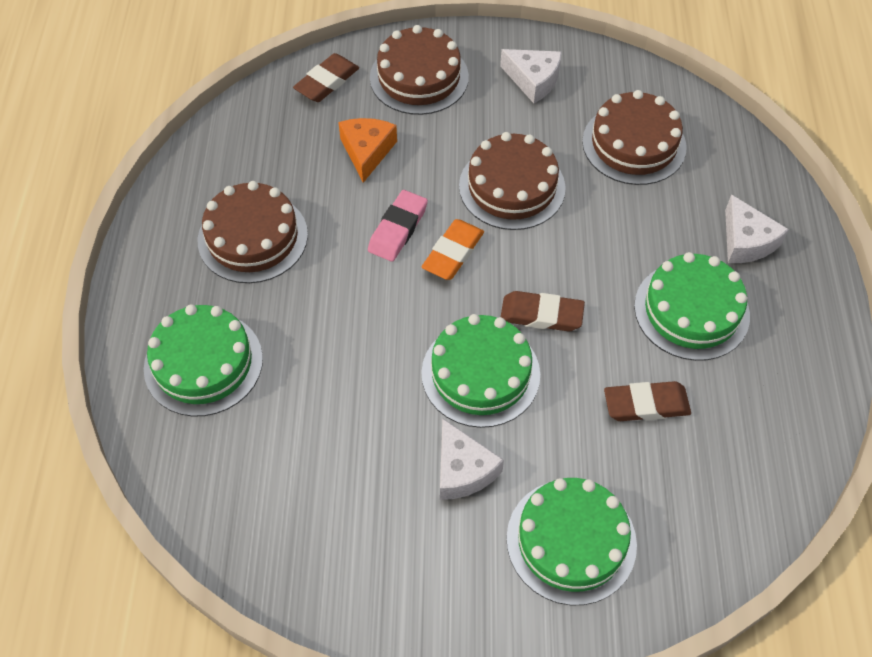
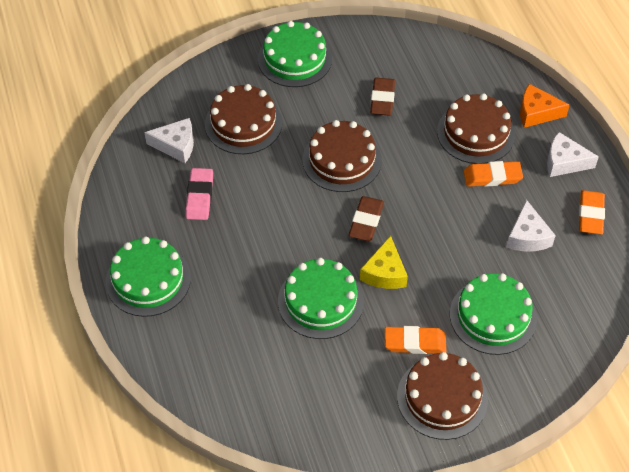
brown eraser: 3 -> 2
orange eraser: 1 -> 3
yellow cheese: 0 -> 1

